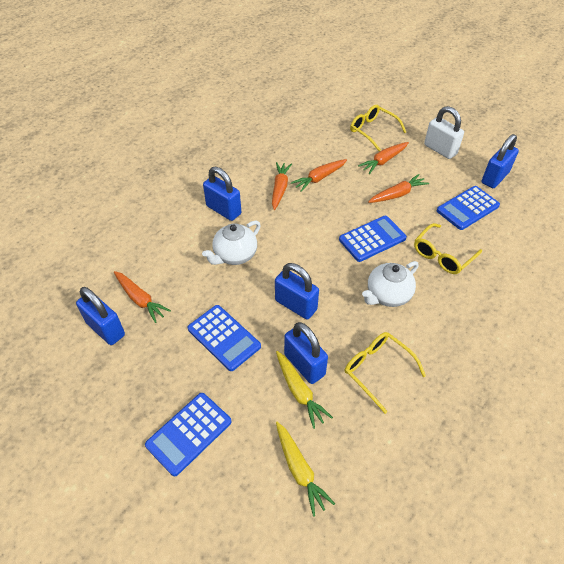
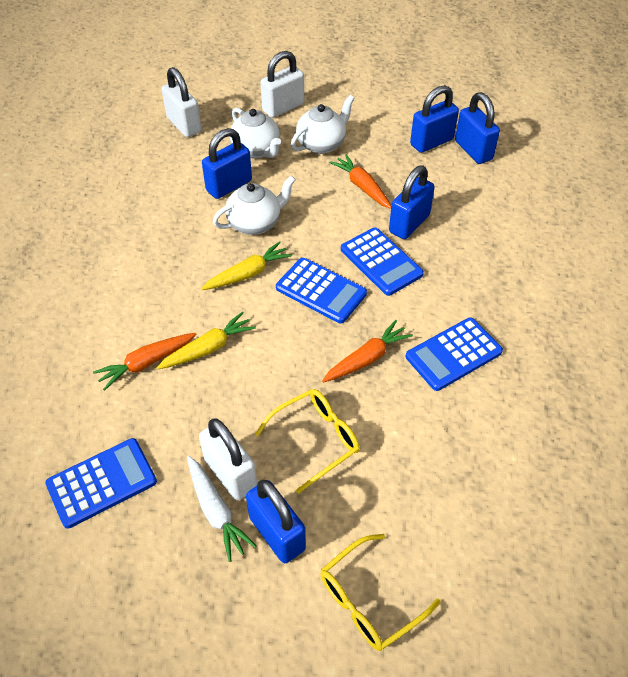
orange carrot: 5 -> 3
white carrot: 0 -> 1
white padlock: 1 -> 3
white teapot: 2 -> 3
yellow glasses: 3 -> 2

